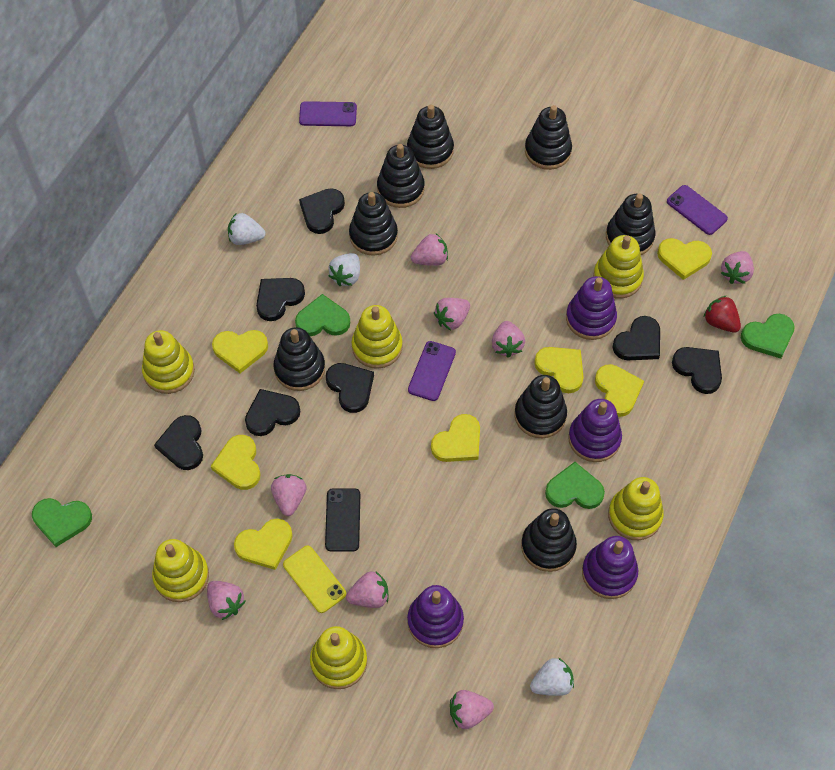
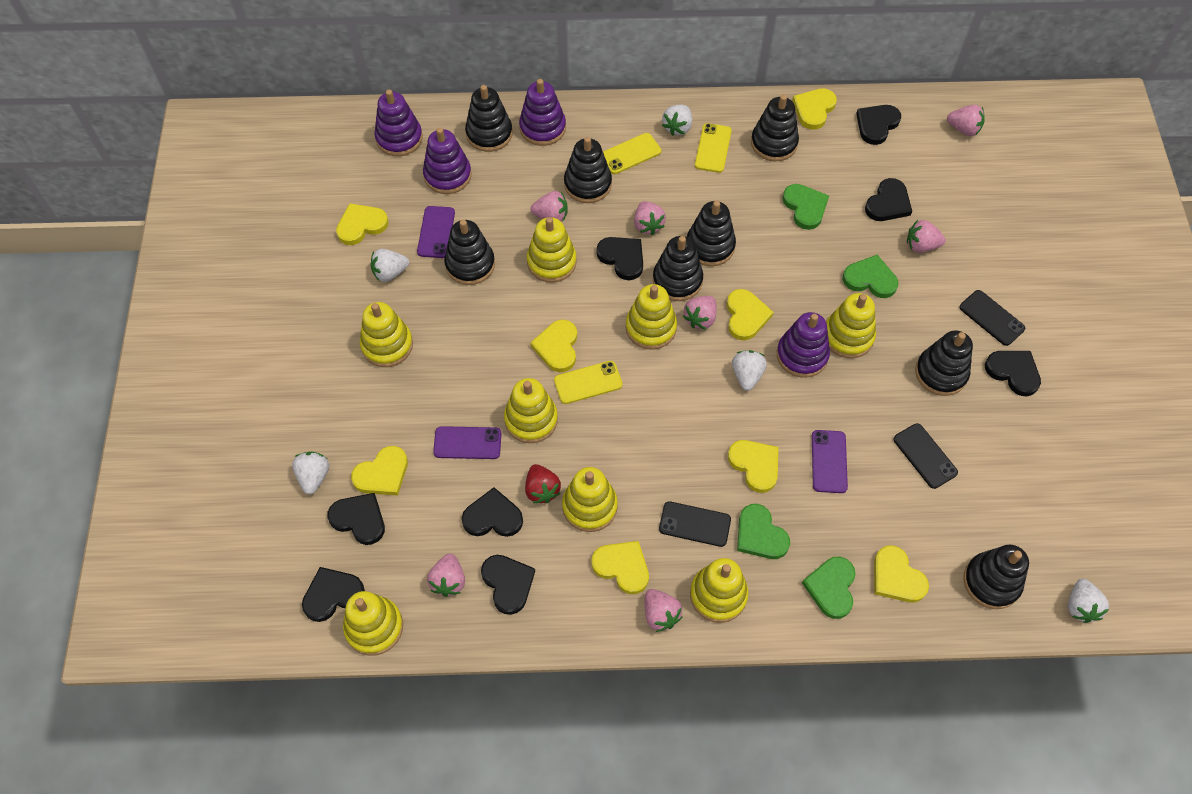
black heart: 7 -> 8
black phone: 1 -> 3
pink strawberry: 8 -> 7
white strawberry: 3 -> 5
yellow heart: 7 -> 8
yellow phone: 1 -> 3
yellow stacking toy: 6 -> 8

